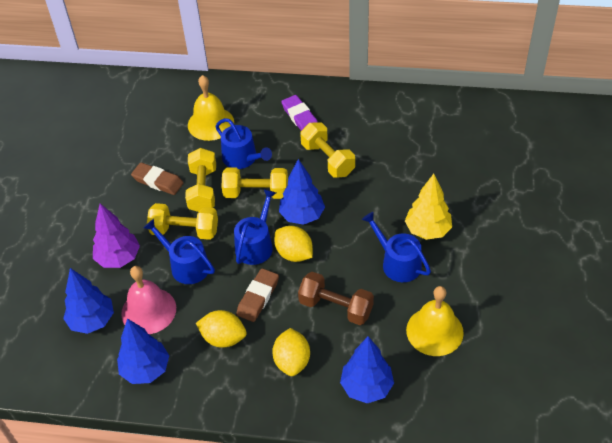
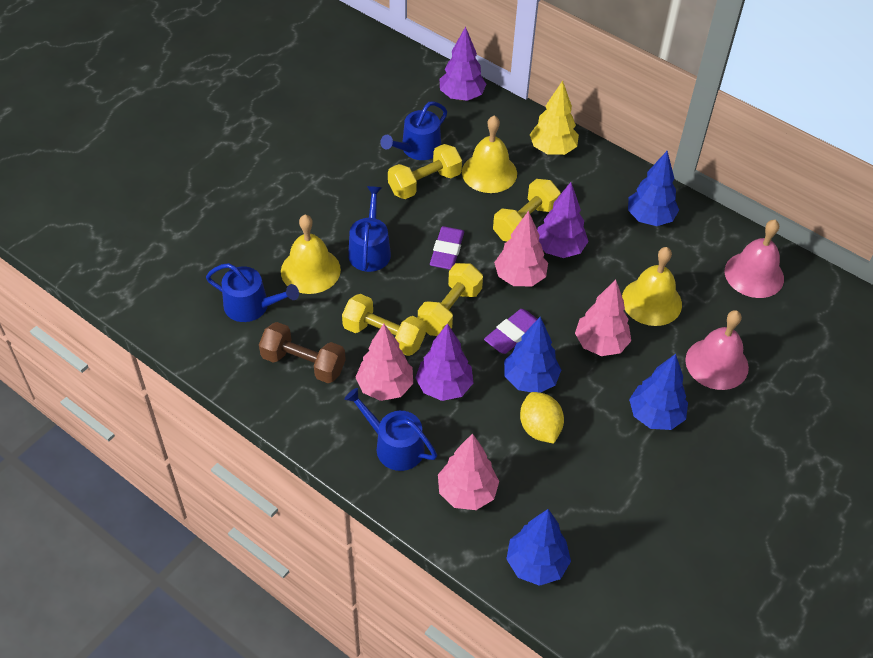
brown eraser: 2 -> 0
pink bell: 1 -> 2
pink tree: 0 -> 4
purple eraser: 1 -> 2
purple tree: 1 -> 3
yellow bell: 2 -> 3
yellow lemon: 3 -> 1

